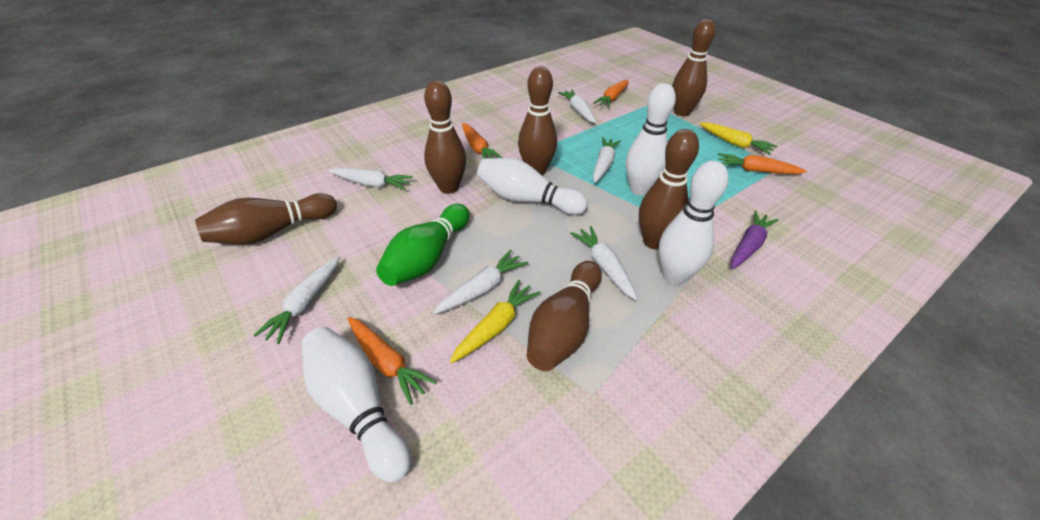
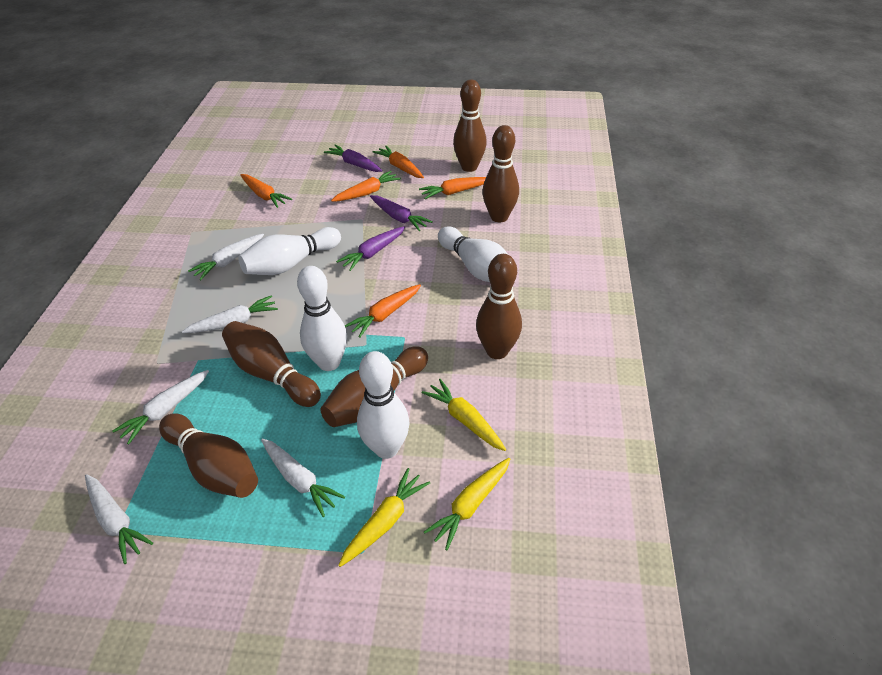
green bowling pin: 1 -> 0
orange carrot: 4 -> 5
purple carrot: 1 -> 3
white carrot: 6 -> 5
yellow carrot: 2 -> 3

